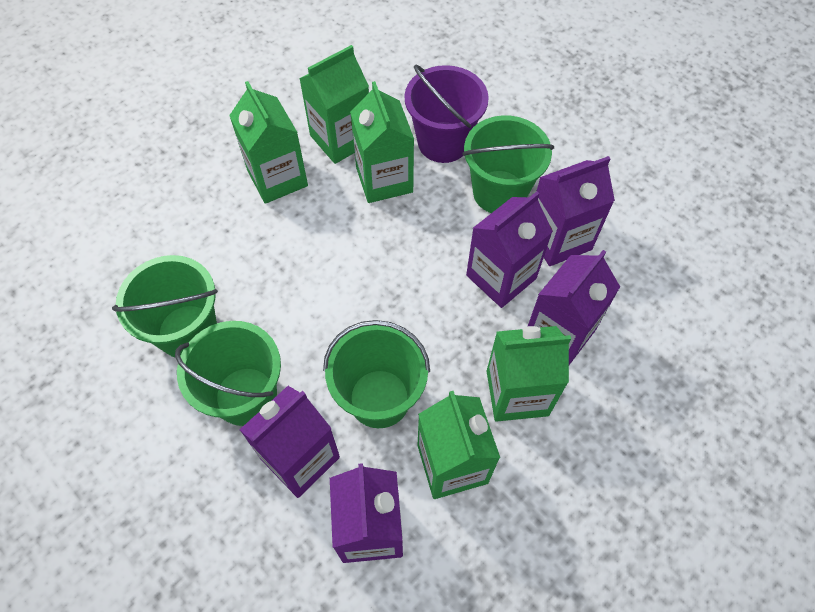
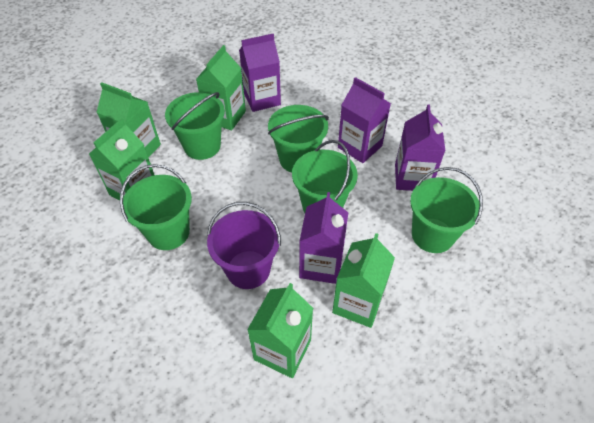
green bucket: 4 -> 5
purple carton: 5 -> 4

